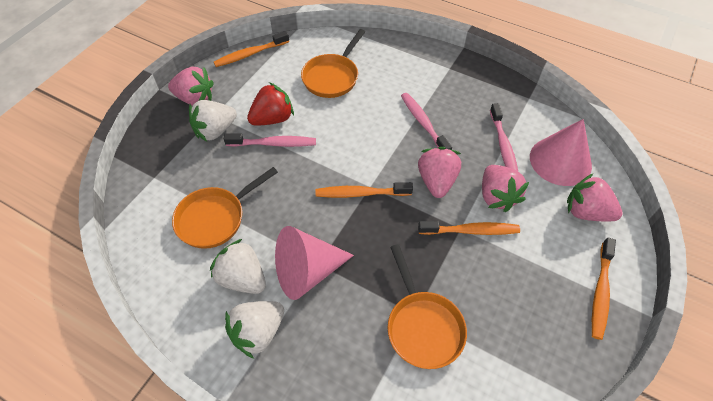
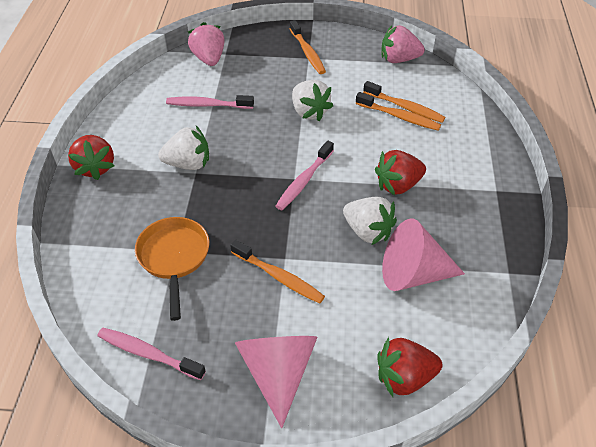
orange pan: 3 -> 1
pink strawberry: 4 -> 2
red strawberry: 1 -> 3

